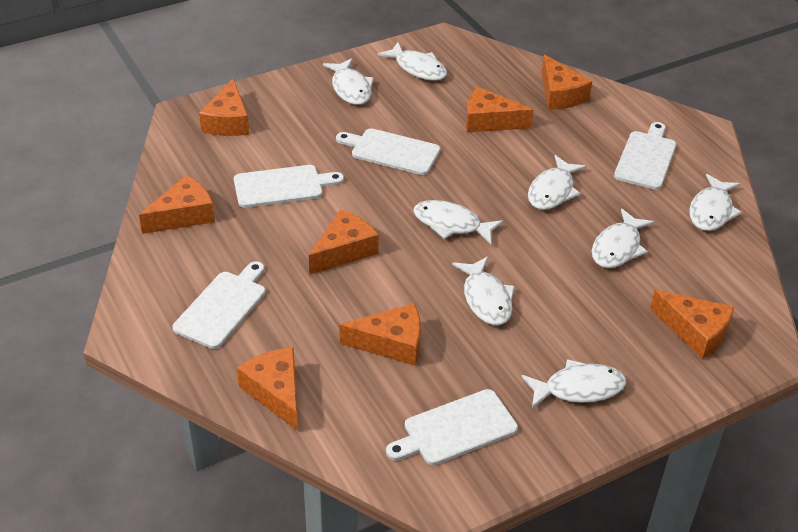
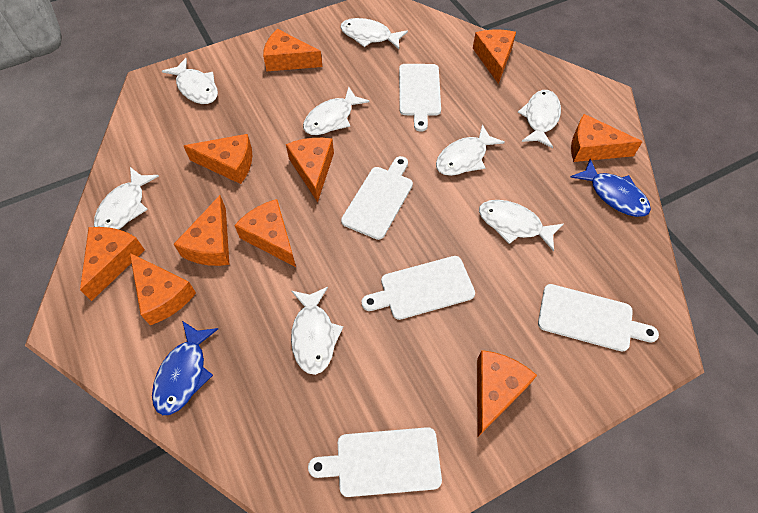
blue fish: 0 -> 2
orange cheese: 8 -> 10

